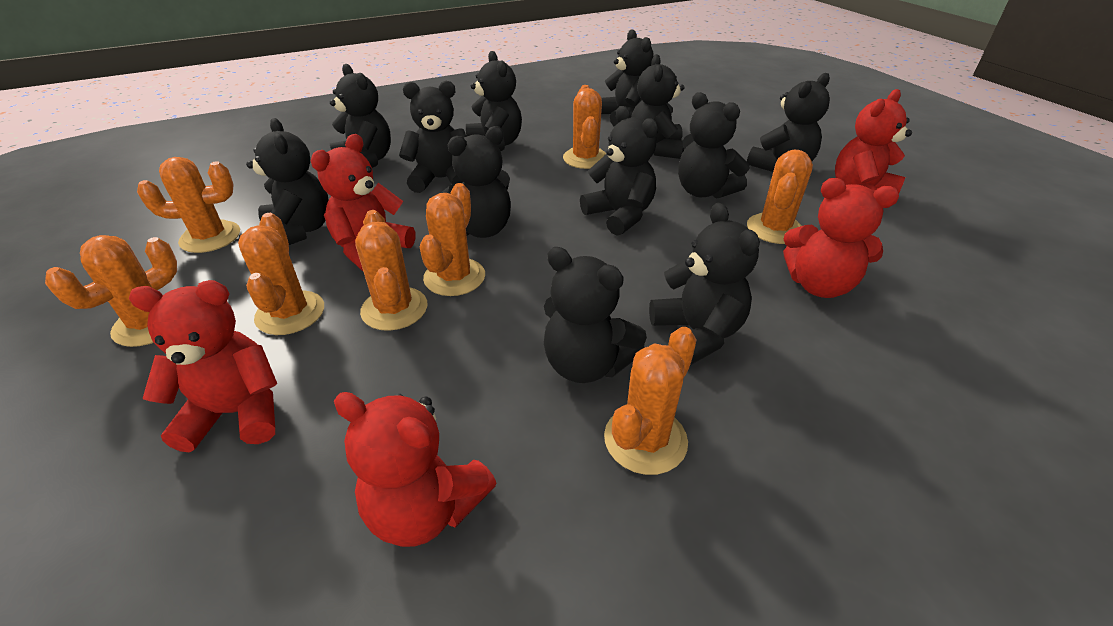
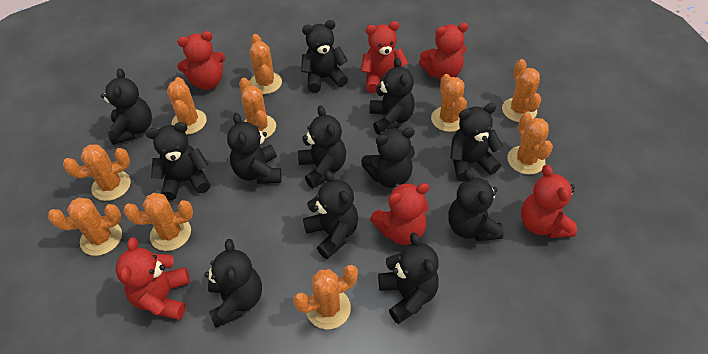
orange cactus: 8 -> 10
red teddy bear: 5 -> 6

